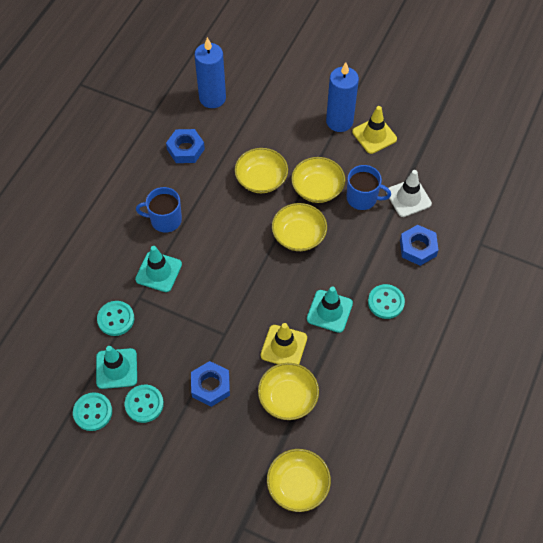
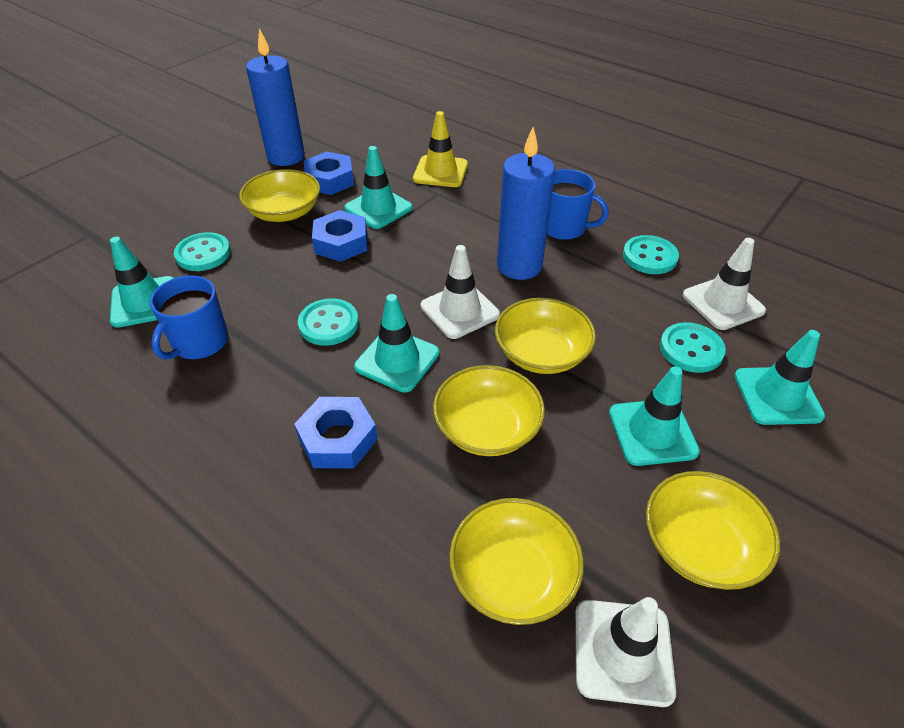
turquoise traffic cone: 3 -> 5
white traffic cone: 1 -> 3
yellow traffic cone: 2 -> 1

